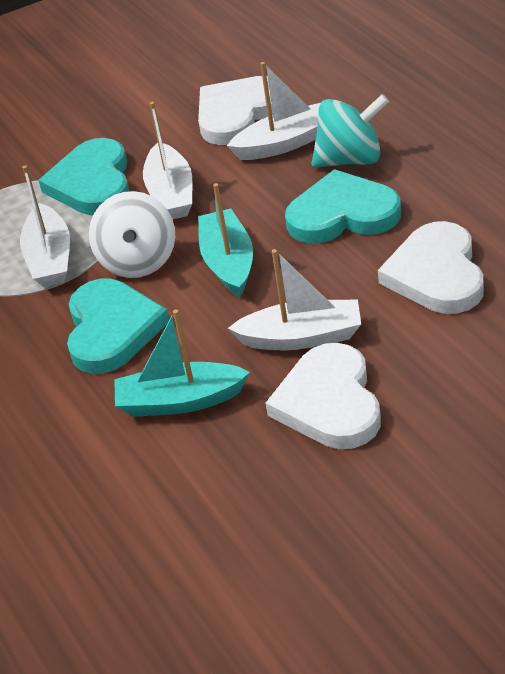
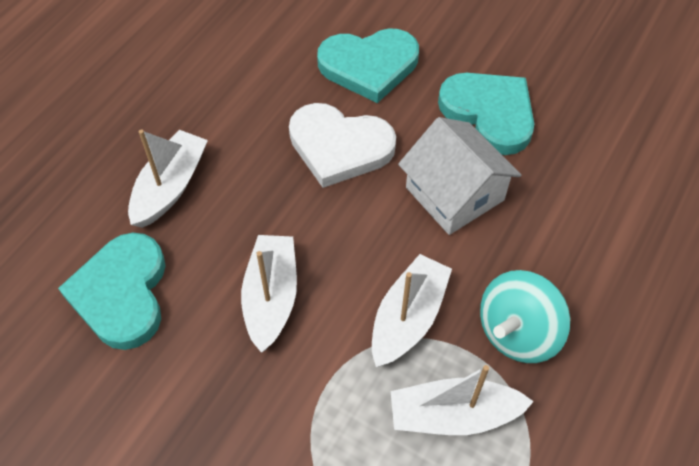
turquoise boat: 2 -> 0
white heart: 3 -> 1
white house: 0 -> 1
white spinning top: 1 -> 0

